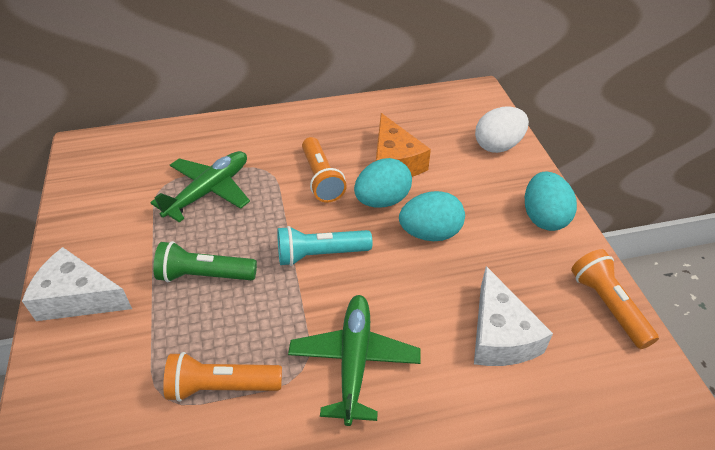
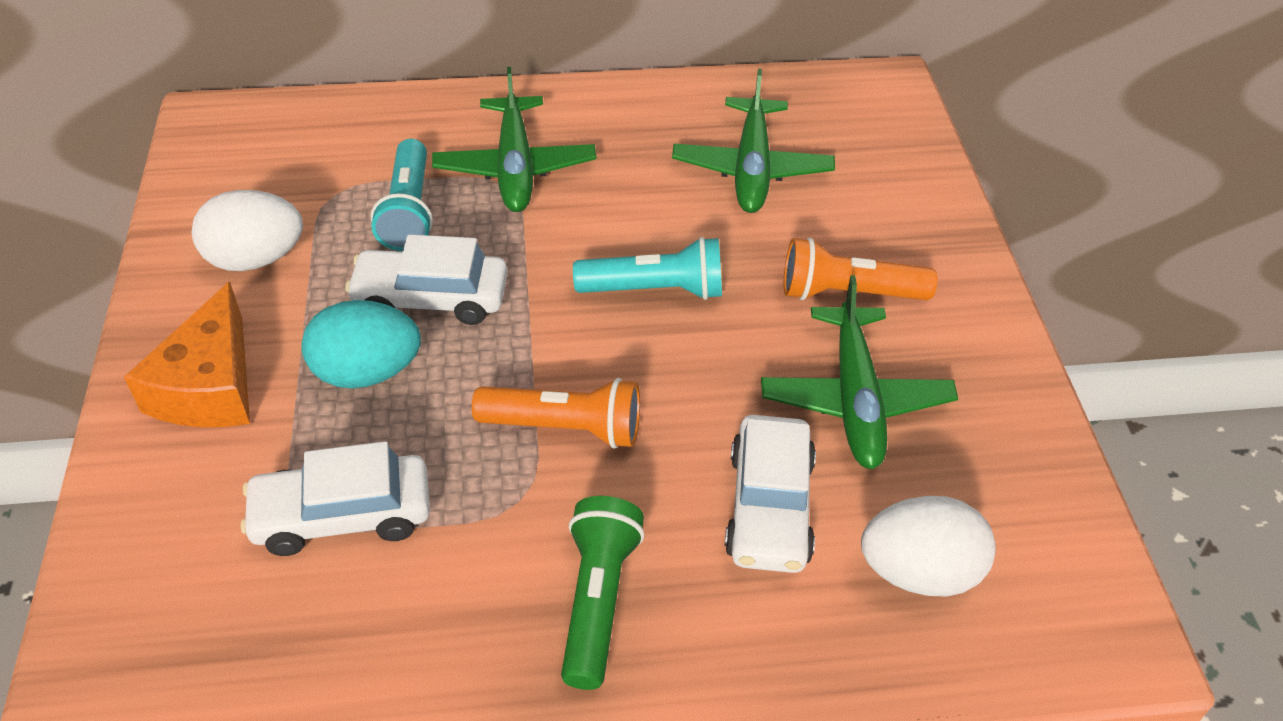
green plane: 2 -> 3
orange flashlight: 3 -> 2
turquoise egg: 3 -> 1
turquoise flashlight: 1 -> 2
white car: 0 -> 3
white cheese: 2 -> 0
white egg: 1 -> 2

